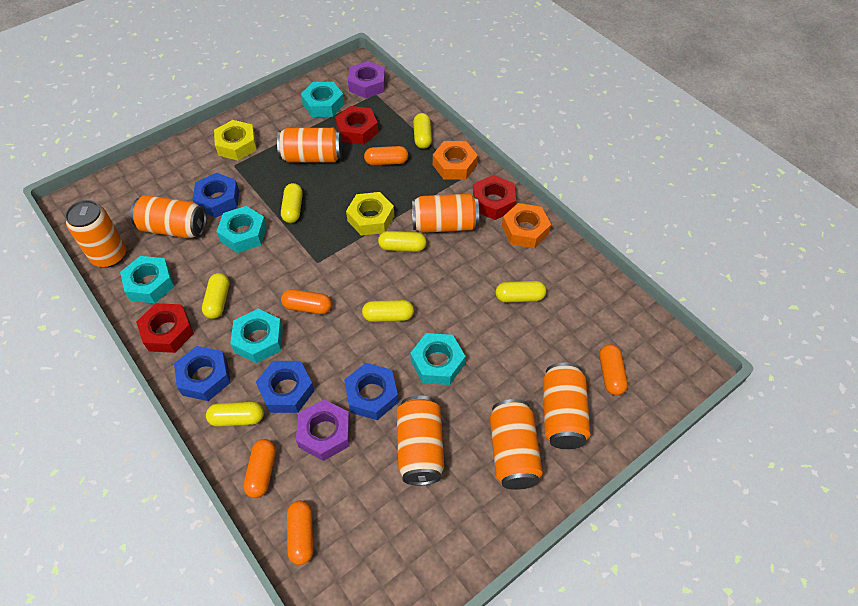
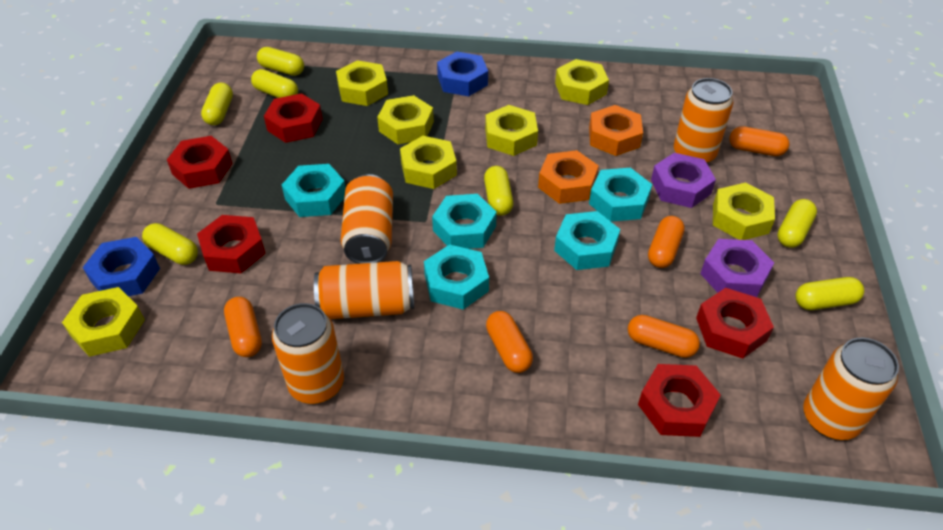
blue nut: 4 -> 2
orange can: 7 -> 5
red nut: 3 -> 5
yellow nut: 2 -> 7

